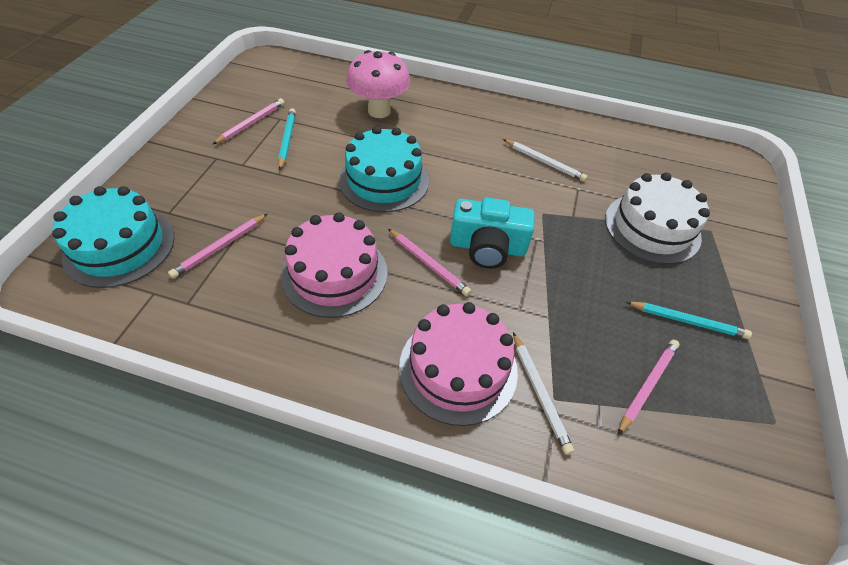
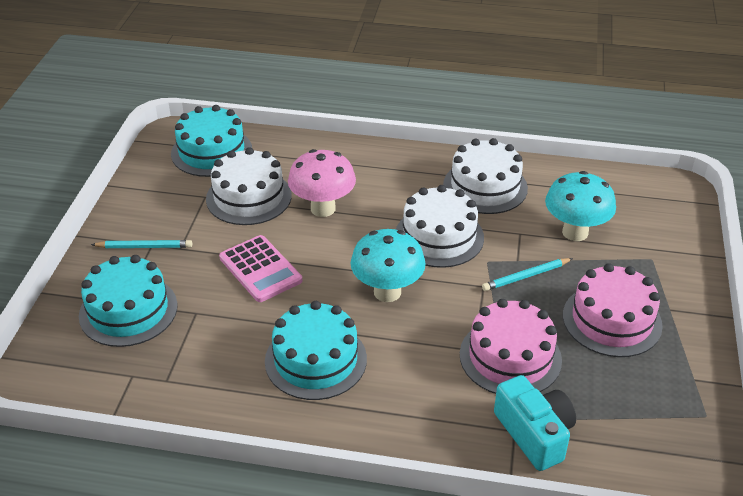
pink calculator: 0 -> 1
pink pencil: 4 -> 0
turquoise cake: 2 -> 3
turquoise mushroom: 0 -> 2
white cake: 1 -> 3
white pencil: 2 -> 0

